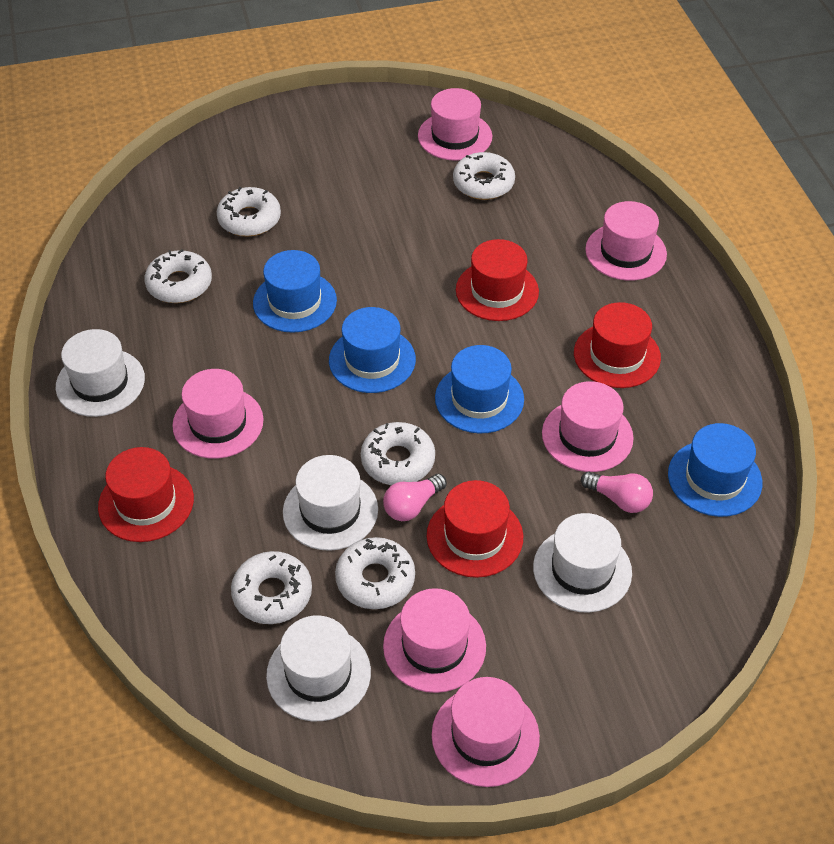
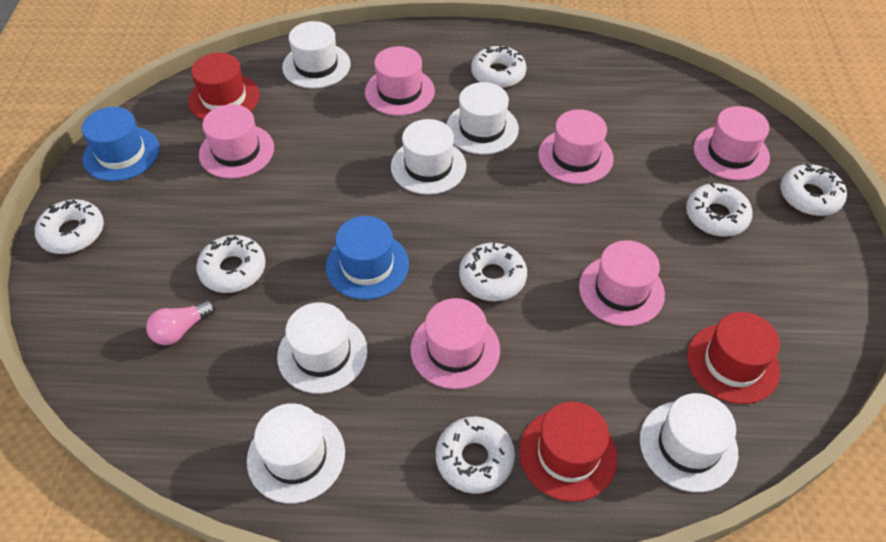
blue hat: 4 -> 2
pink light bulb: 2 -> 1
red hat: 4 -> 3
white donut: 6 -> 7
white hat: 4 -> 6

